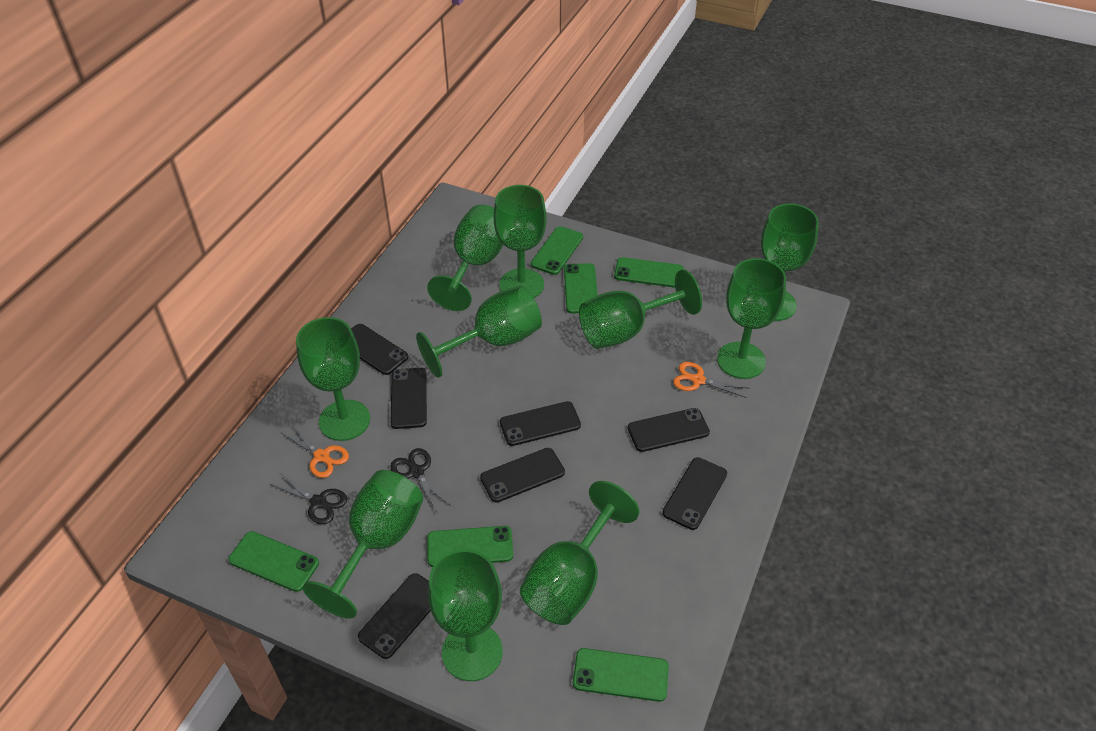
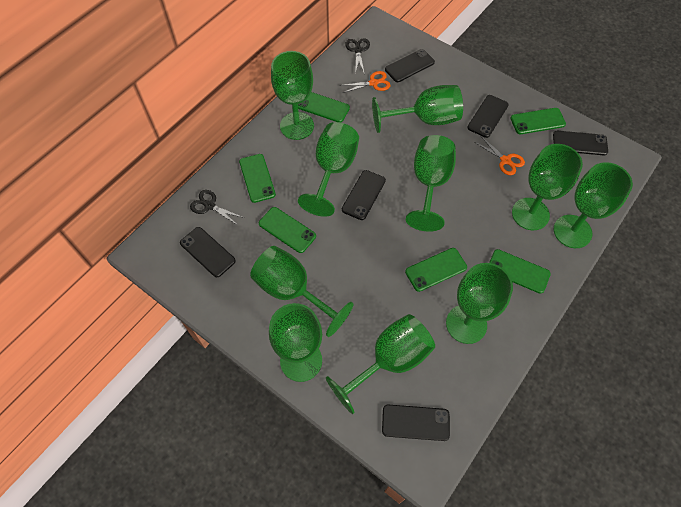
black phone: 7 -> 6

